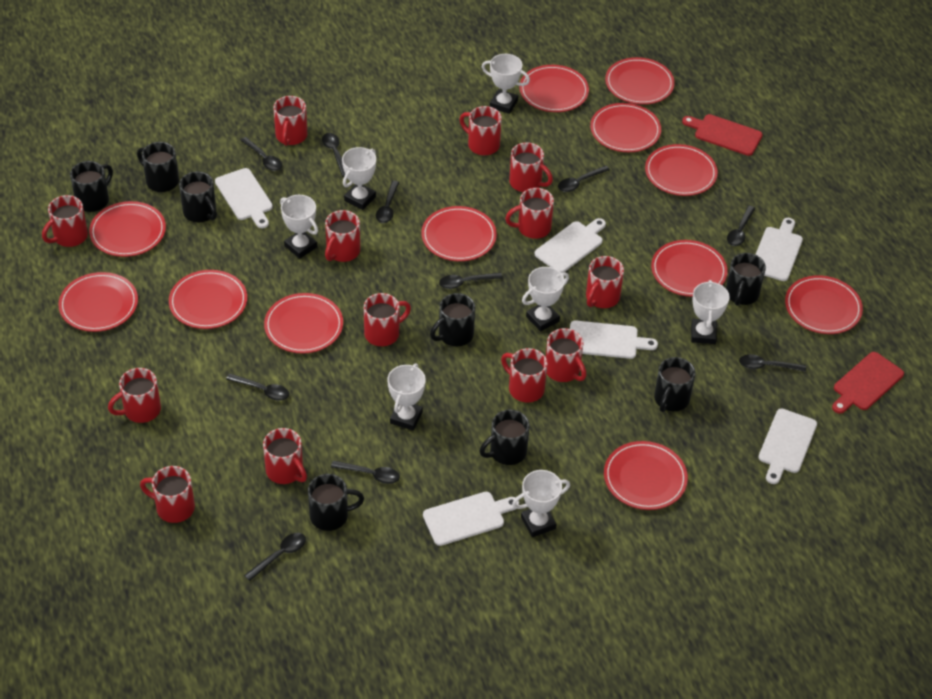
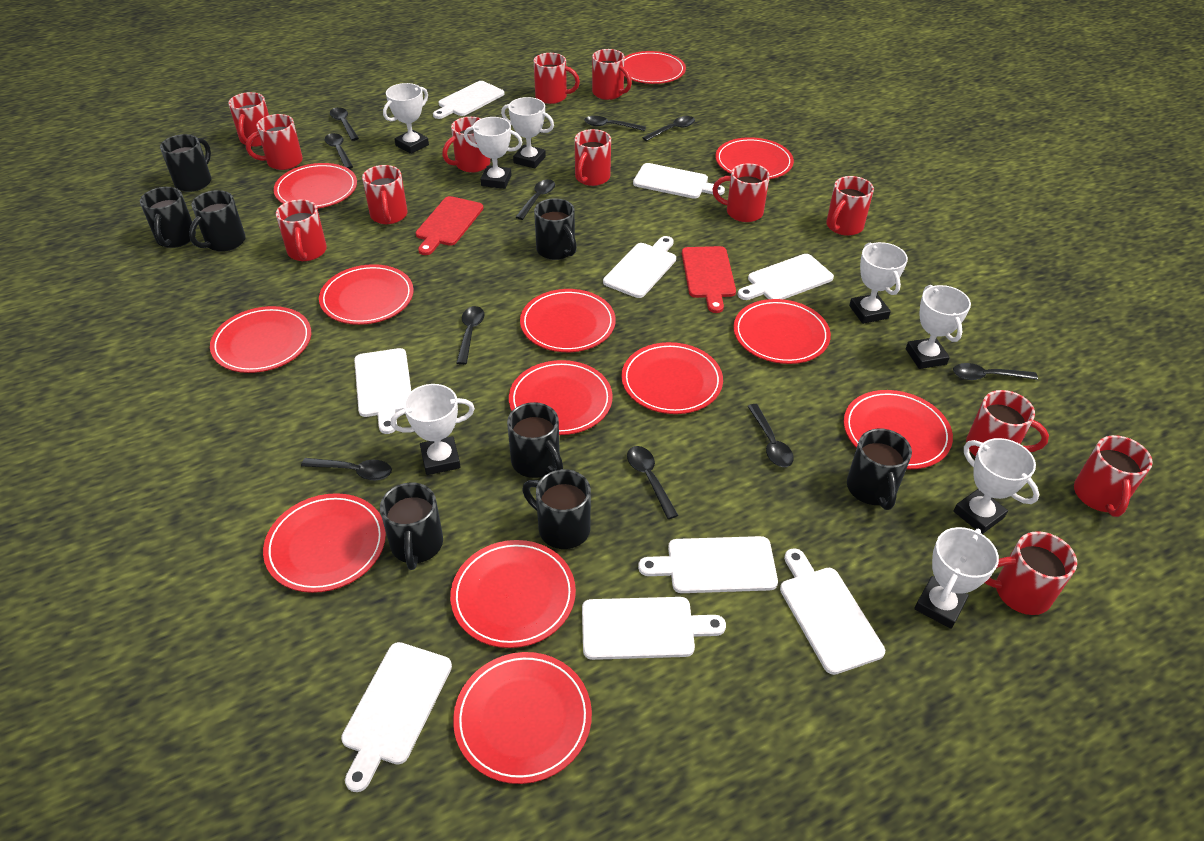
red plate: 12 -> 13
white cutting board: 6 -> 9
white trophy: 7 -> 8

